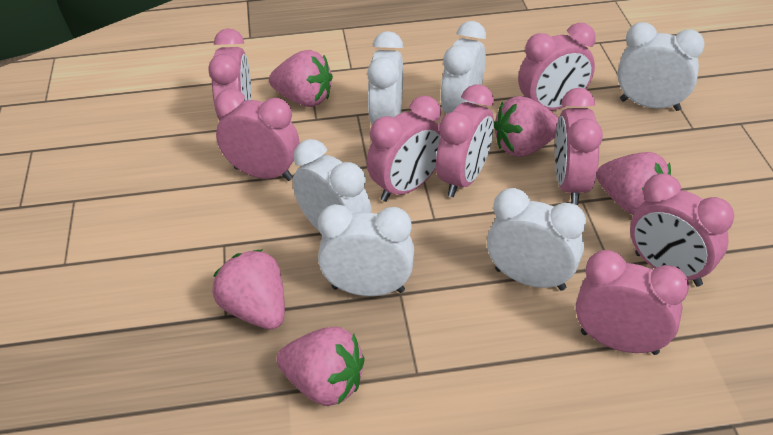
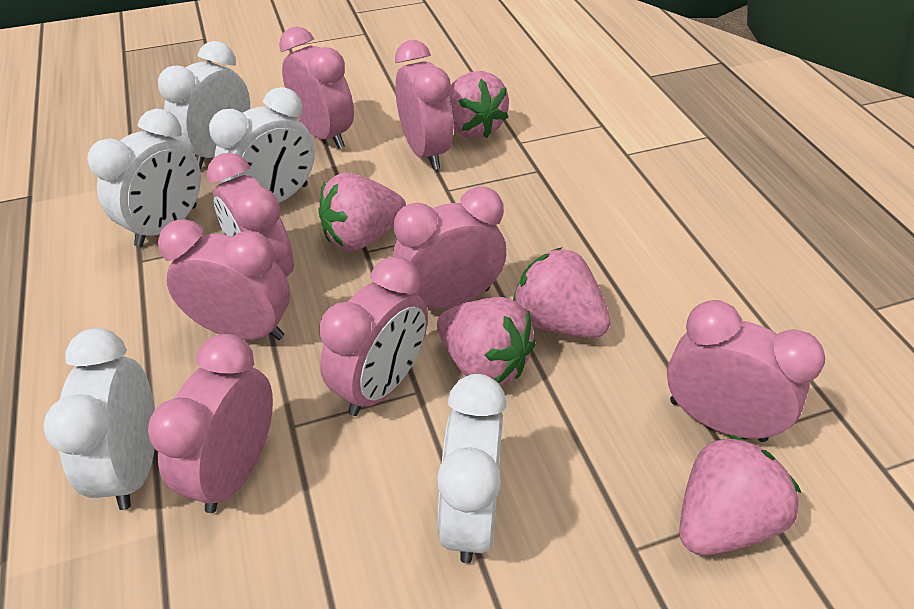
white clock: 6 -> 5

